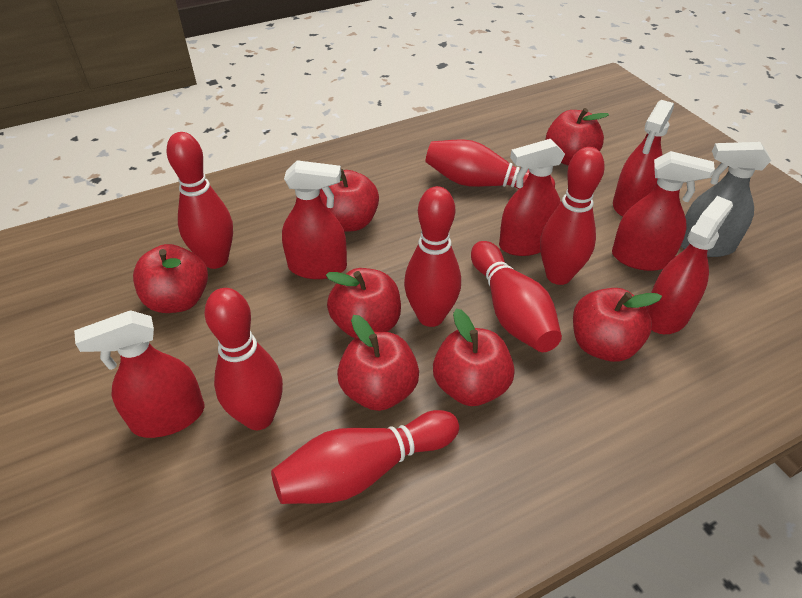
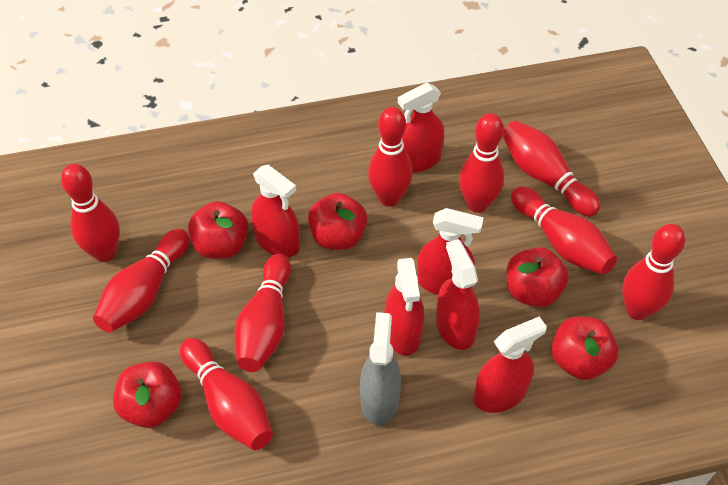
red apple: 7 -> 5
red bowling pin: 7 -> 9

